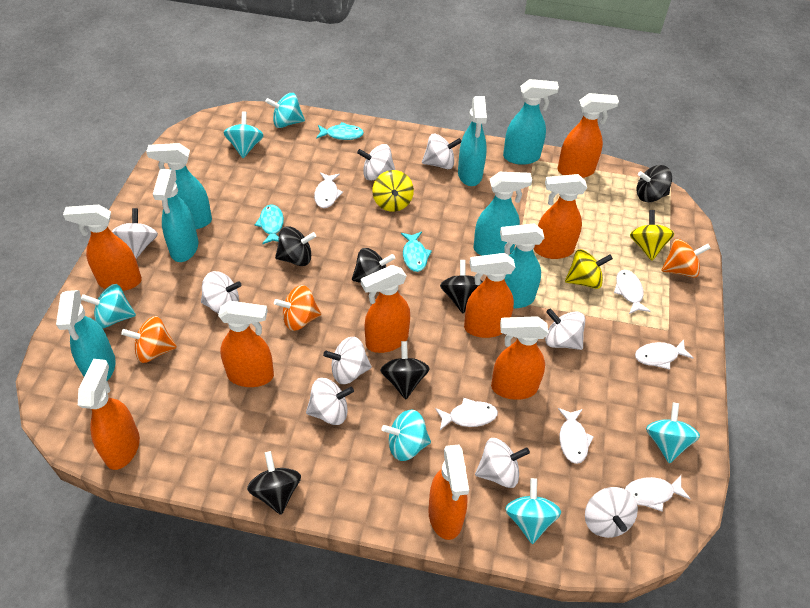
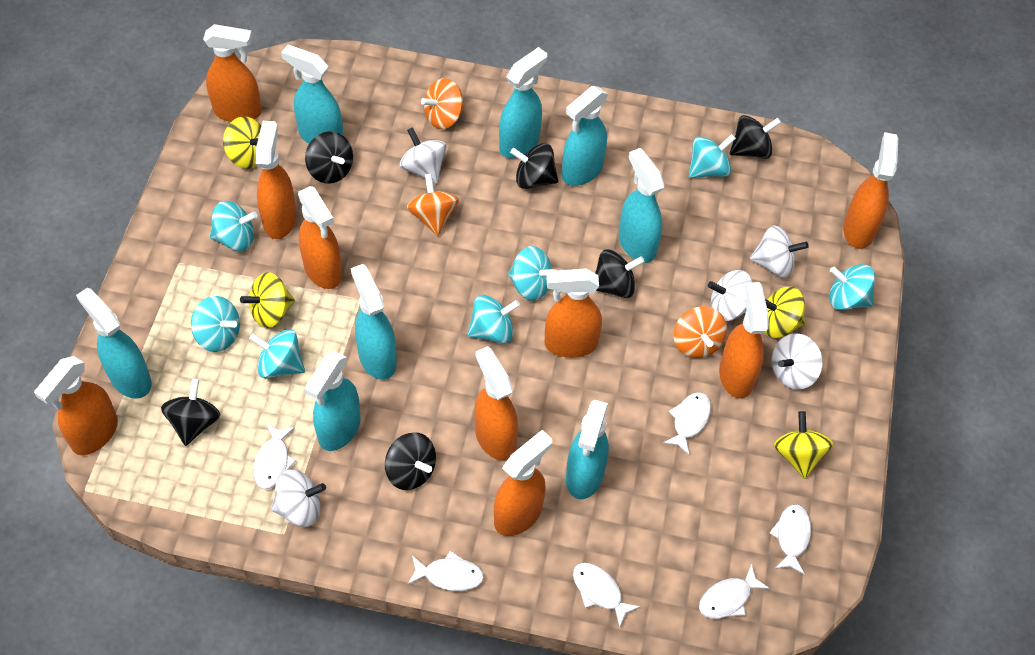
turquoise fish: 3 -> 0
turquoise spinning top: 6 -> 7
turquoise spray bottle: 7 -> 8
white spinning top: 9 -> 5
yellow spinning top: 3 -> 4

